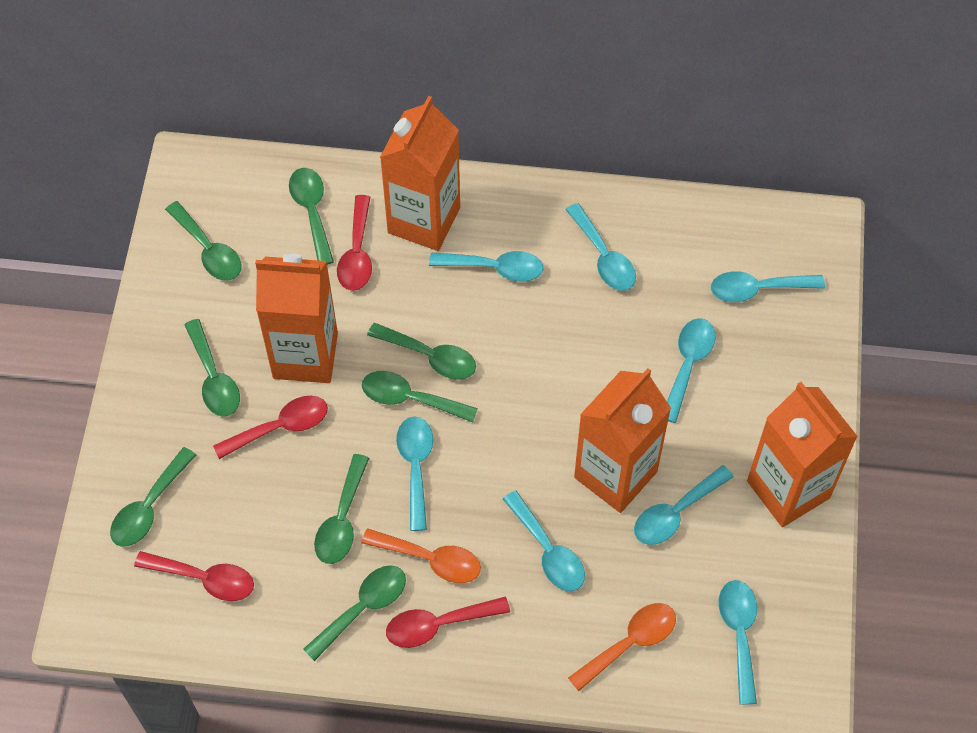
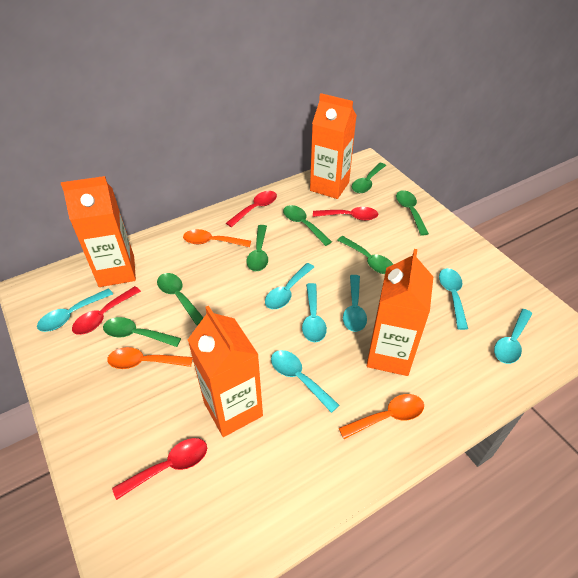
green spoon: 8 -> 7
orange spoon: 2 -> 3
turquoise spoon: 8 -> 7

